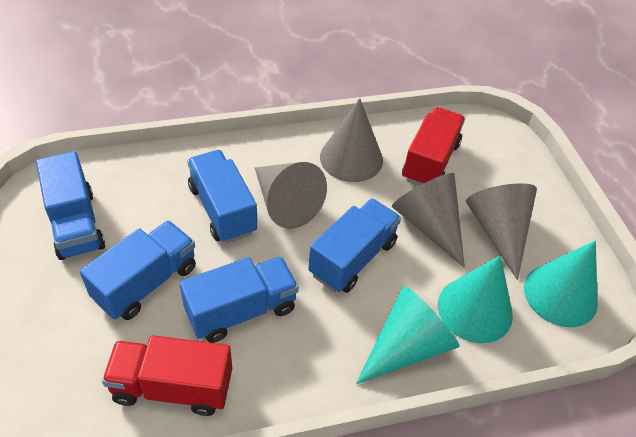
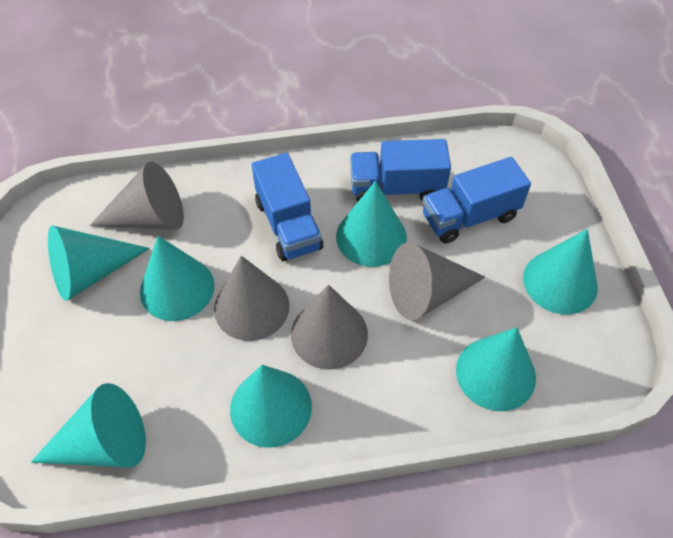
blue truck: 5 -> 3
red truck: 2 -> 0
turquoise cone: 3 -> 7

